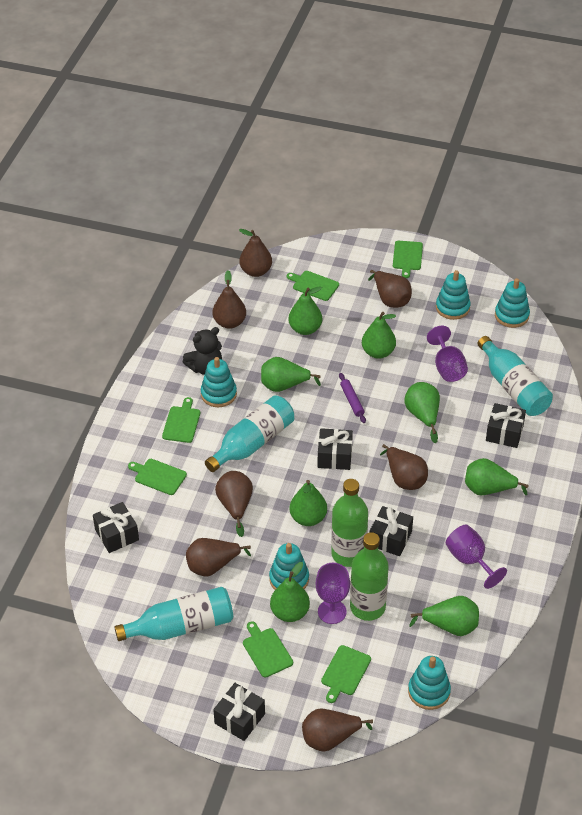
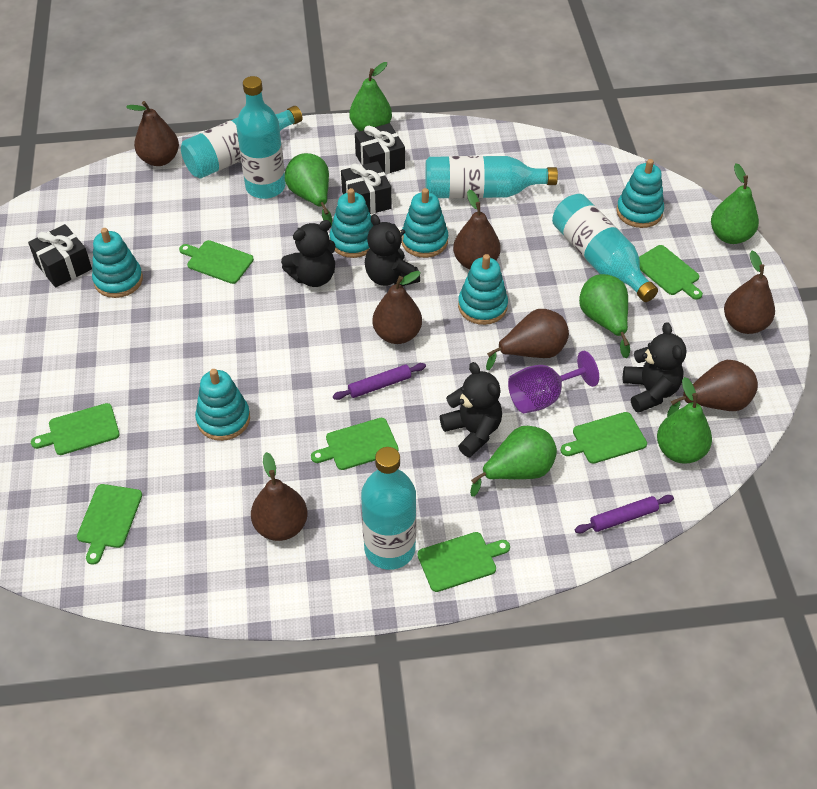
black gift: 5 -> 3
black teddy bear: 1 -> 4
green bottle: 2 -> 0
green cutting board: 6 -> 7
green pear: 8 -> 6
purple goblet: 3 -> 1
purple rolling pin: 1 -> 2
turquoise bottle: 3 -> 5
turquoise stacking toy: 5 -> 6

